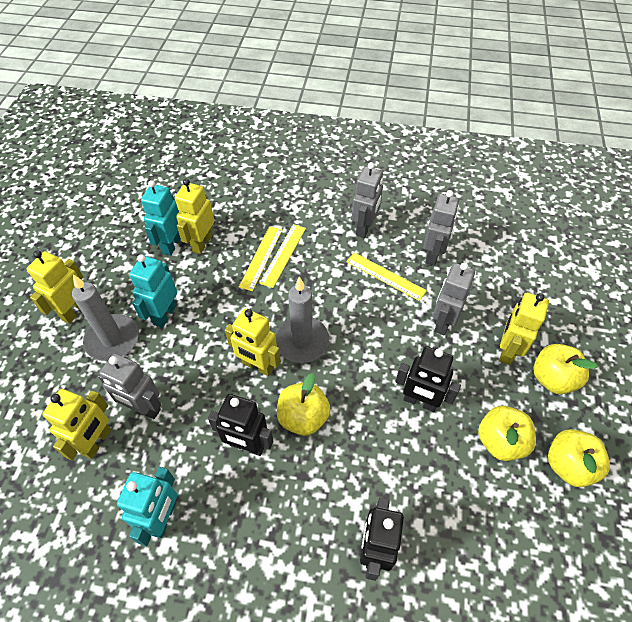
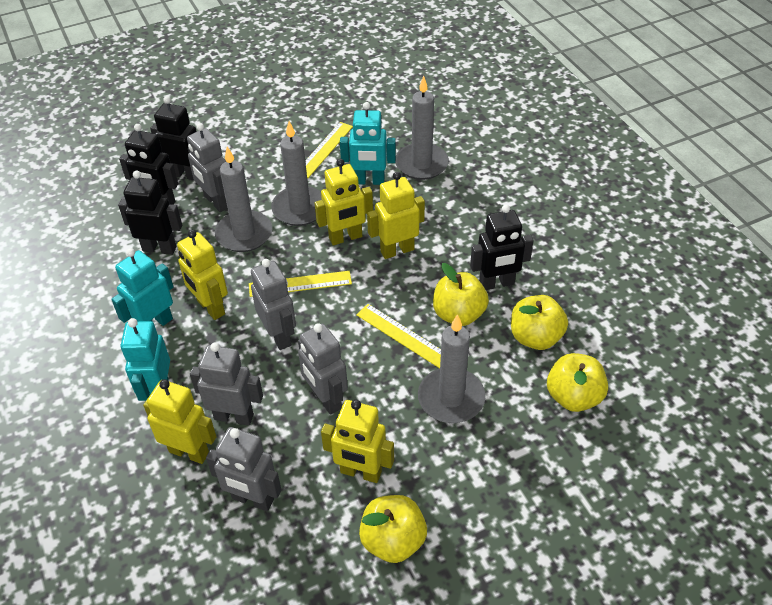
black robot: 3 -> 4
grey candle: 2 -> 4
grey robot: 4 -> 5

